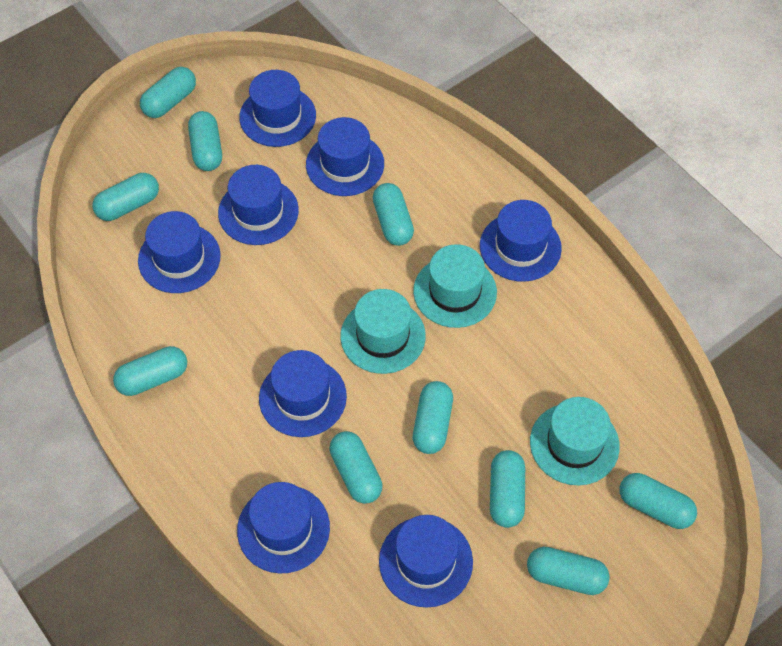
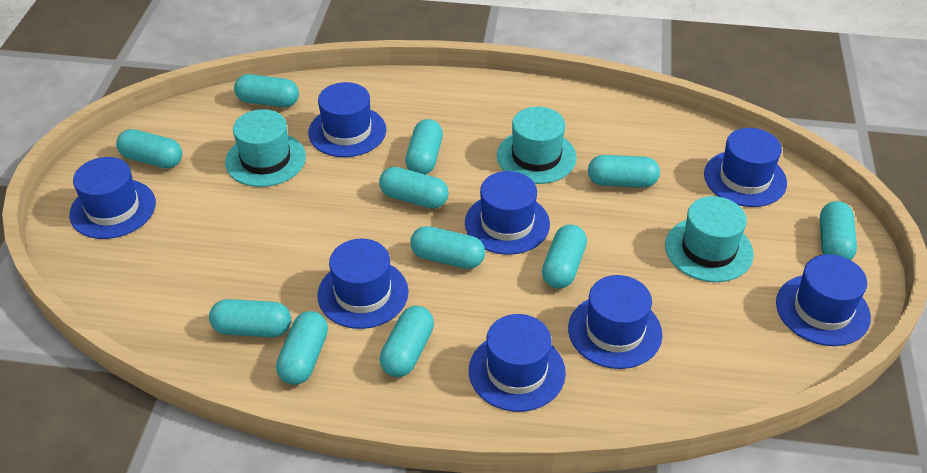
turquoise capsule: 10 -> 11

